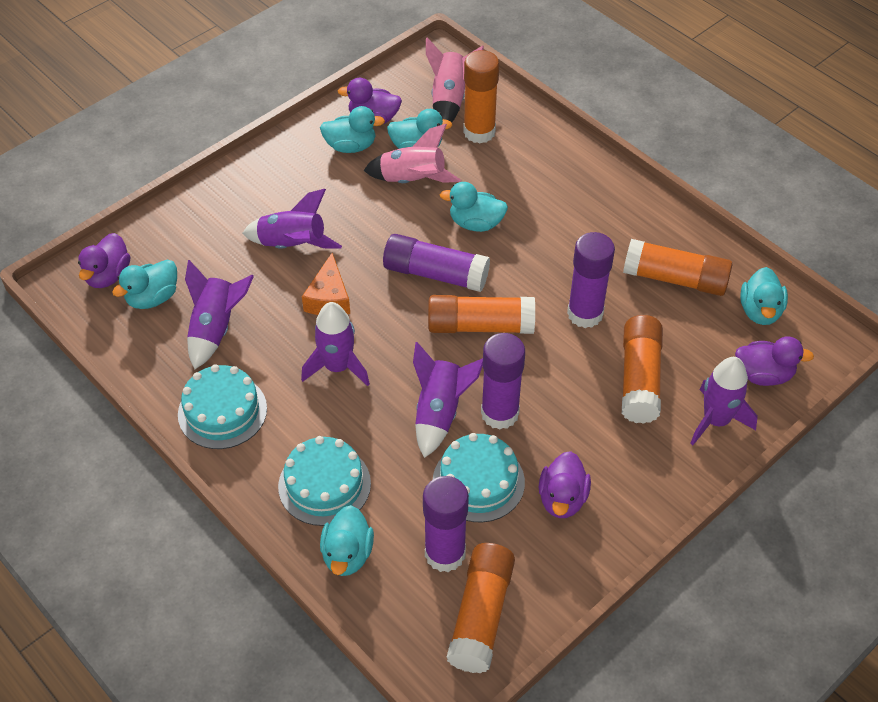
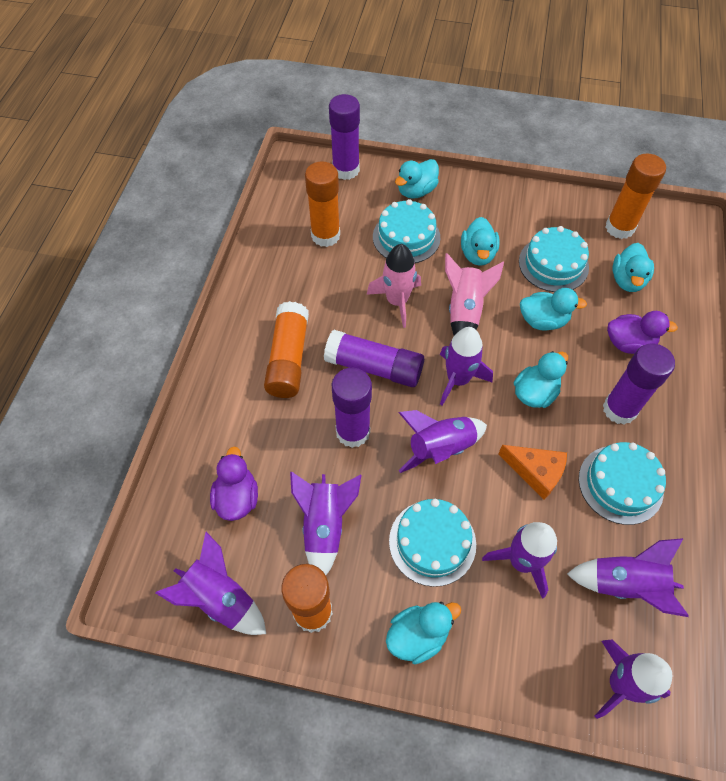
orange glue stick: 5 -> 4
purple duck: 4 -> 2
purple rocket: 5 -> 7
turquoise cake: 3 -> 4

